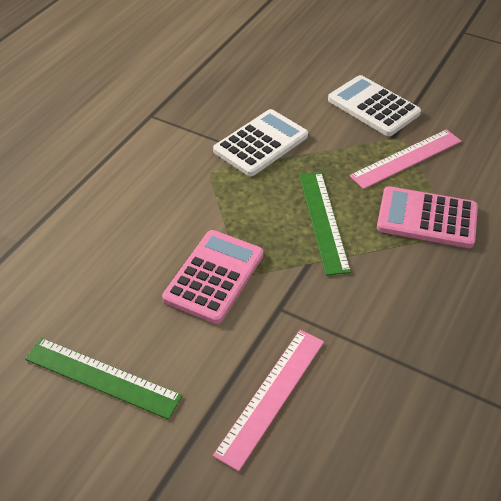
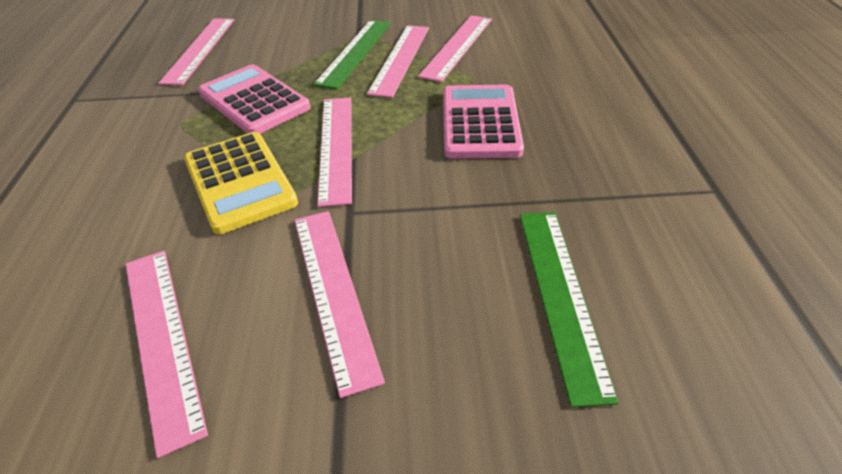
pink ruler: 2 -> 6
white calculator: 2 -> 0
yellow calculator: 0 -> 1

